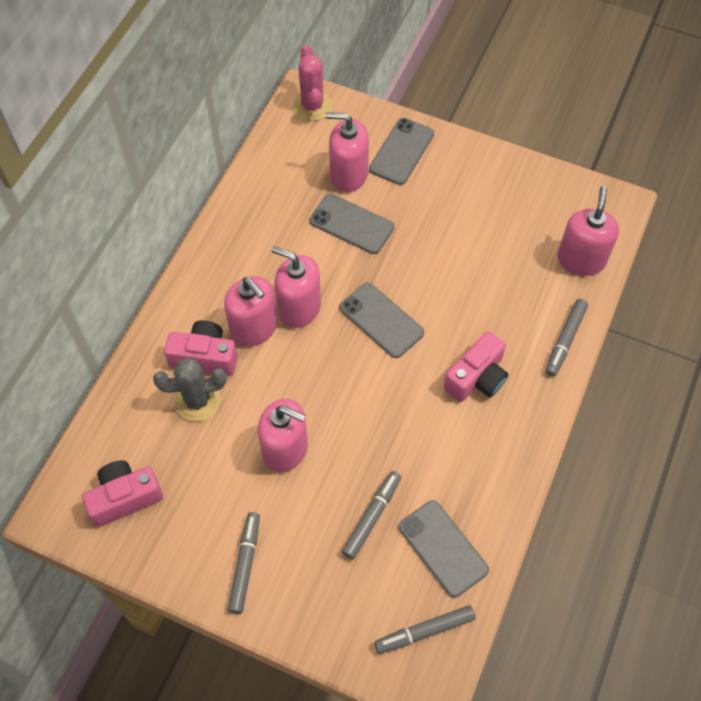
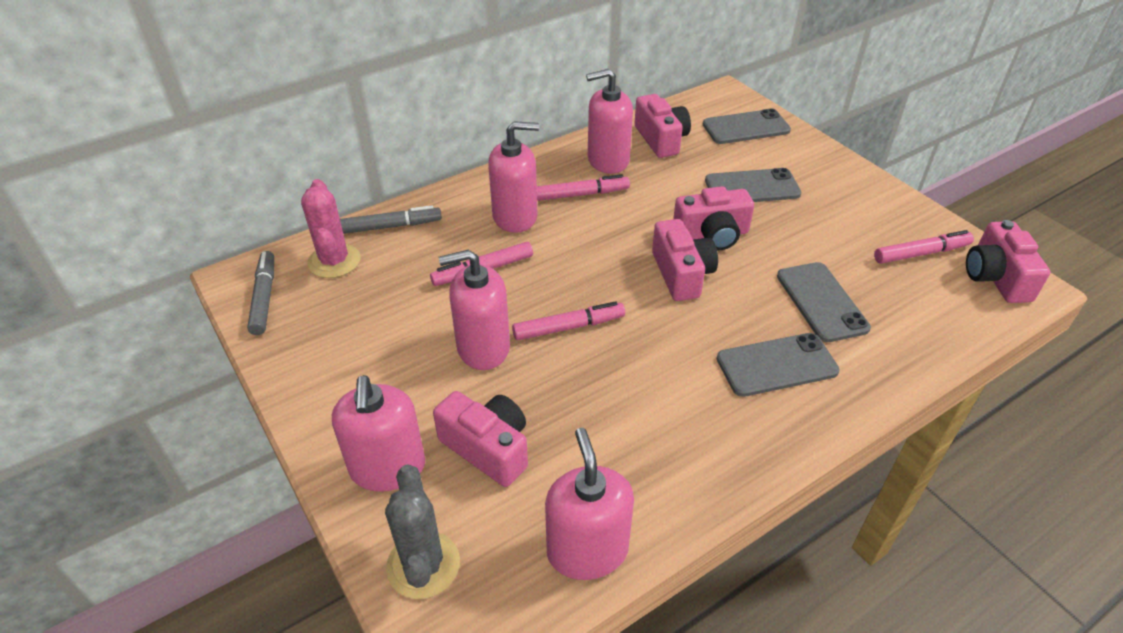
grey marker: 4 -> 2
pink camera: 3 -> 5
pink marker: 0 -> 4

